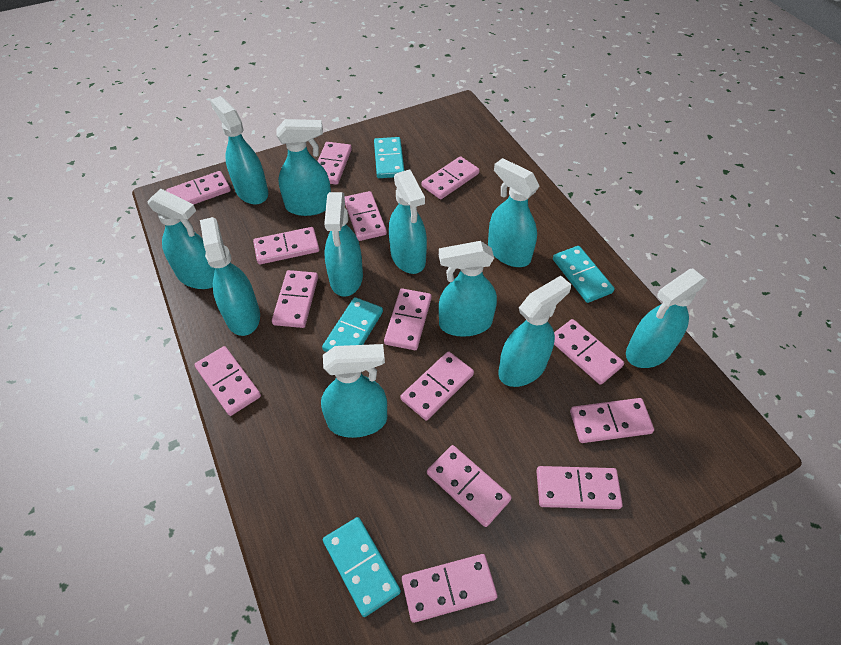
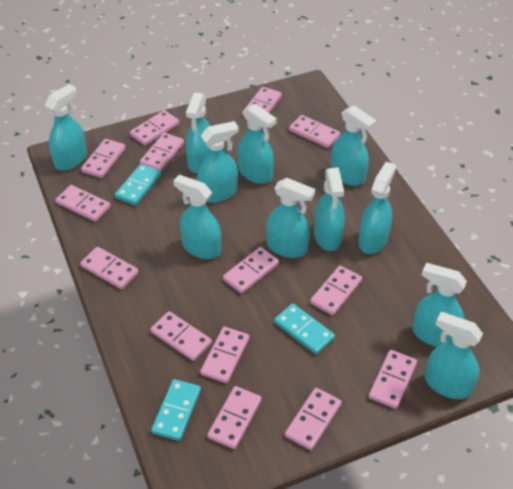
turquoise domino: 4 -> 3

